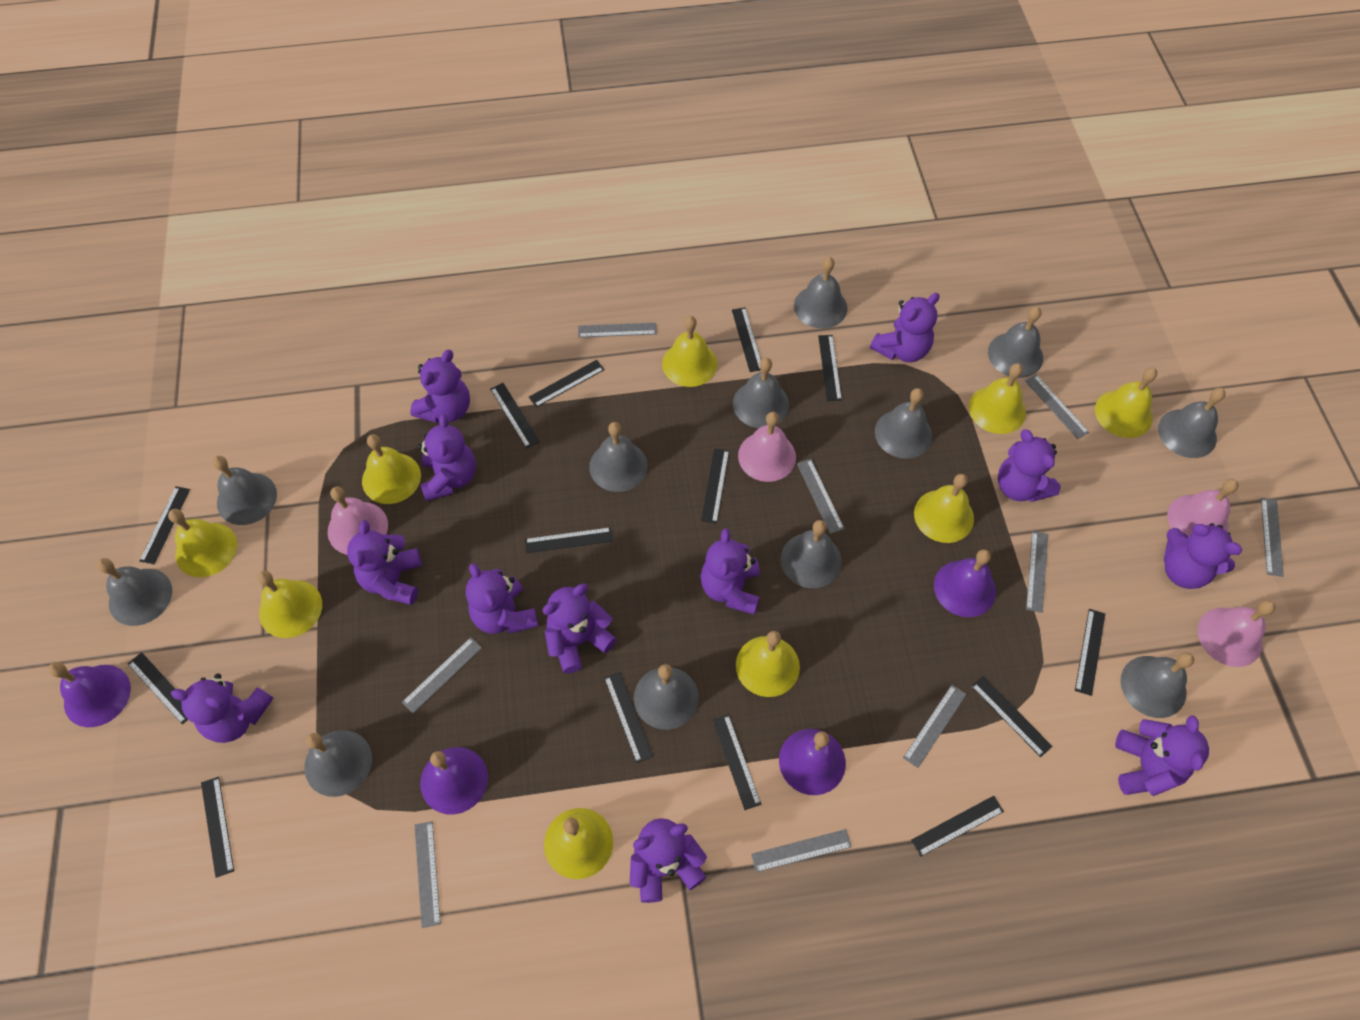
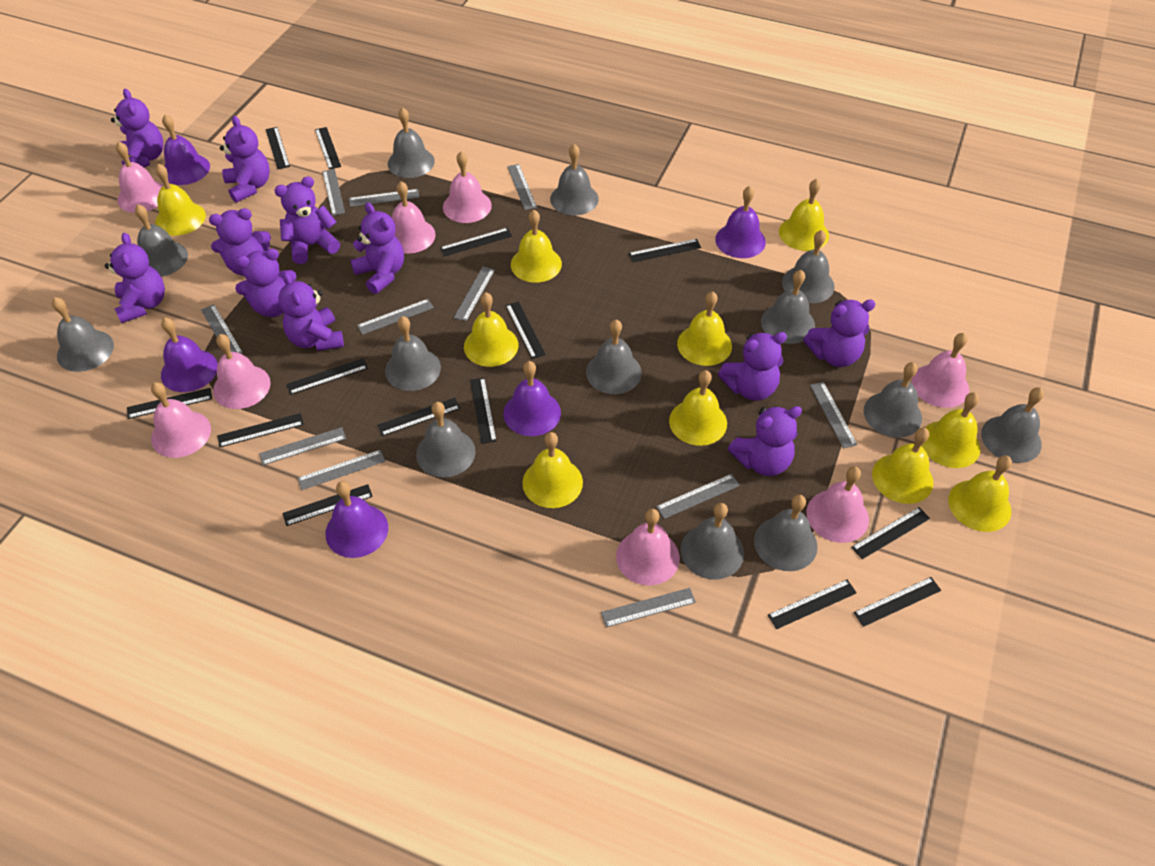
grey bell: 12 -> 13
grey ruler: 9 -> 11
pink bell: 4 -> 8
purple bell: 4 -> 5
purple teddy bear: 12 -> 11
yellow bell: 9 -> 10

